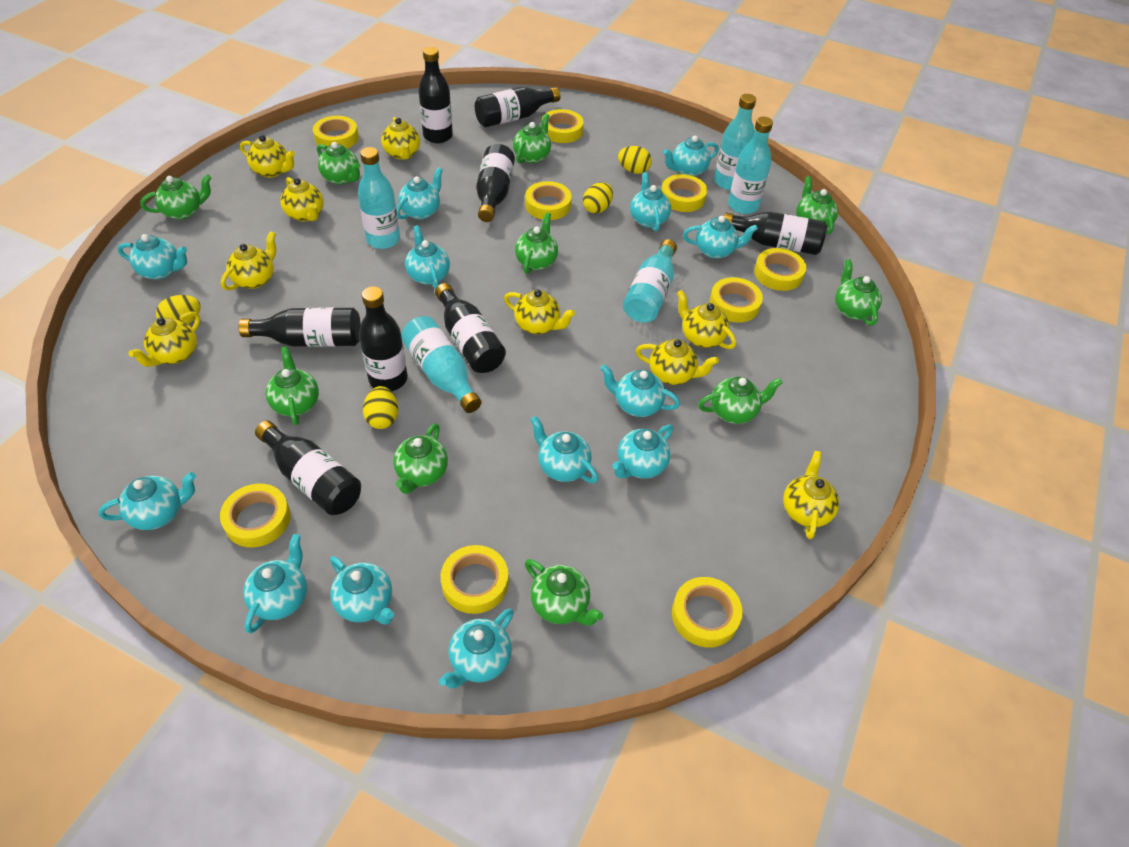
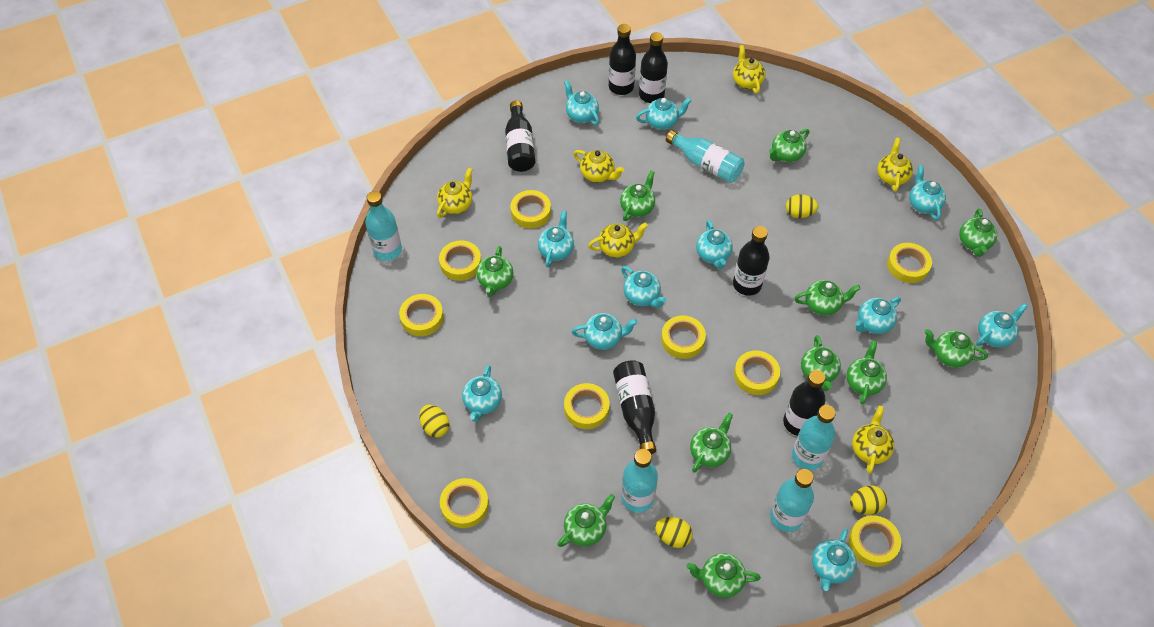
black bottle: 8 -> 6
green teapot: 10 -> 11
turquoise teapot: 13 -> 11
yellow teapot: 9 -> 6

